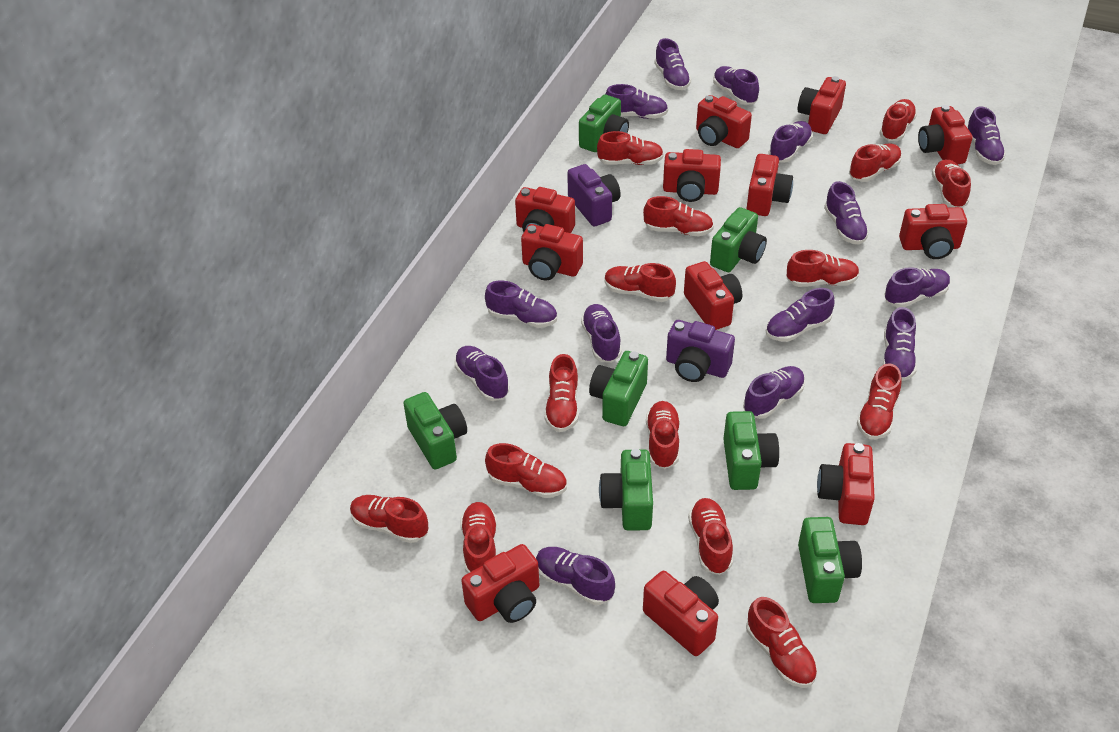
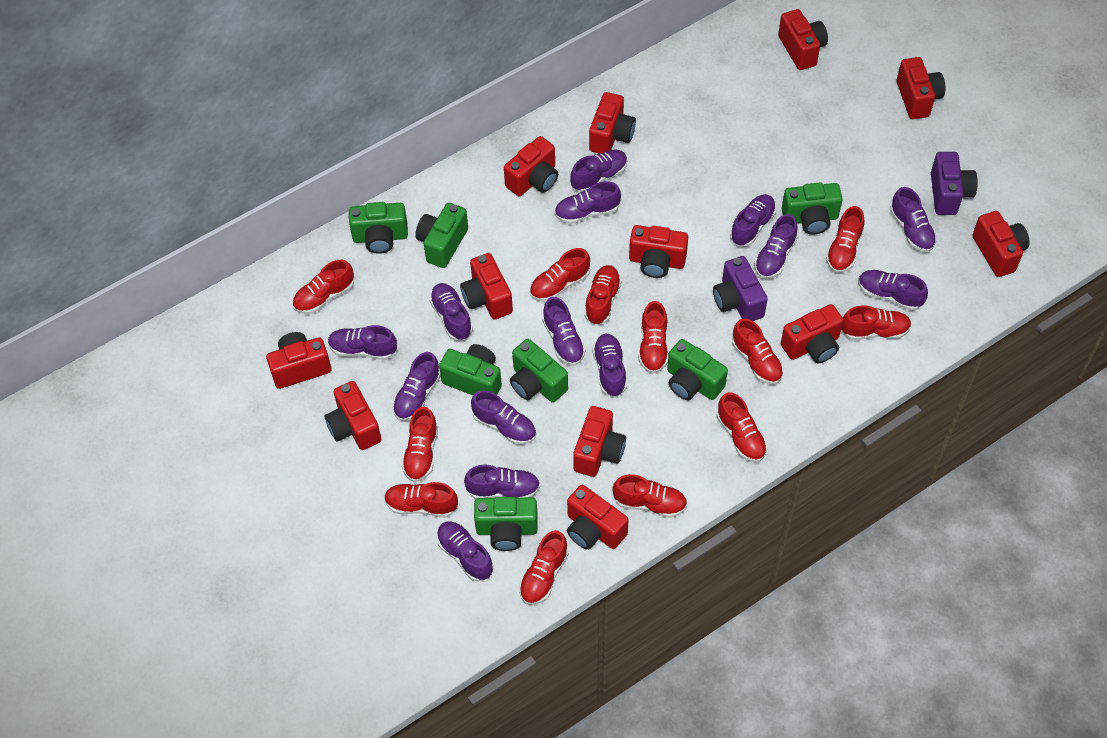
red shoe: 15 -> 12

